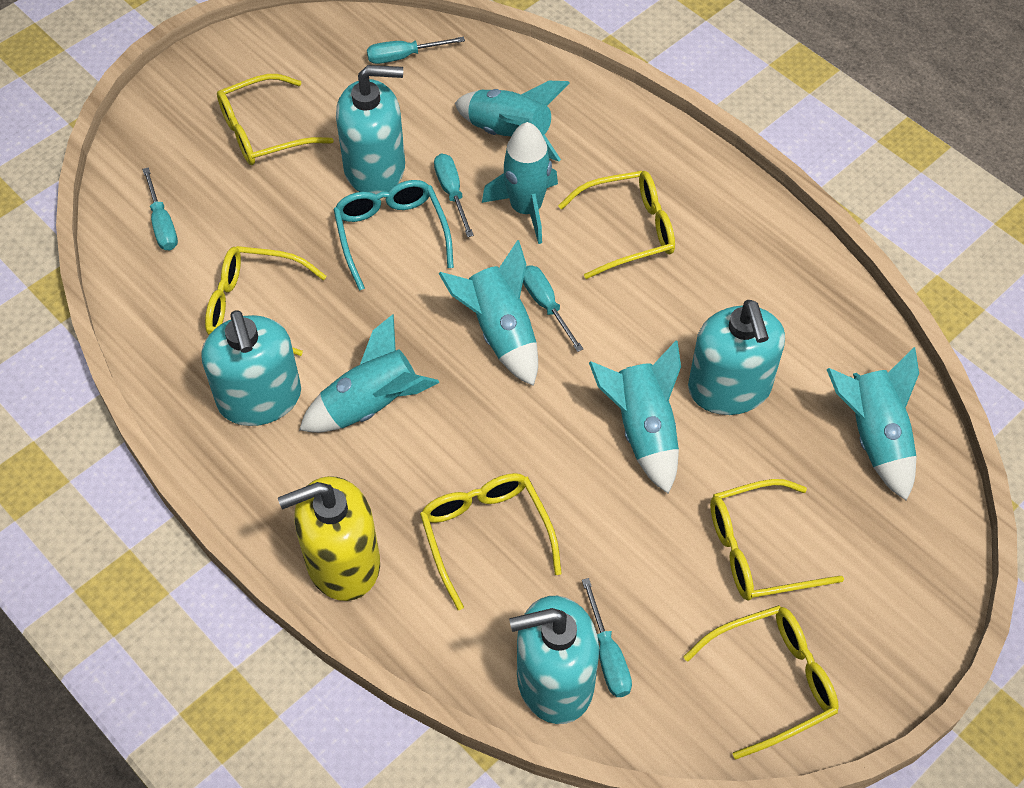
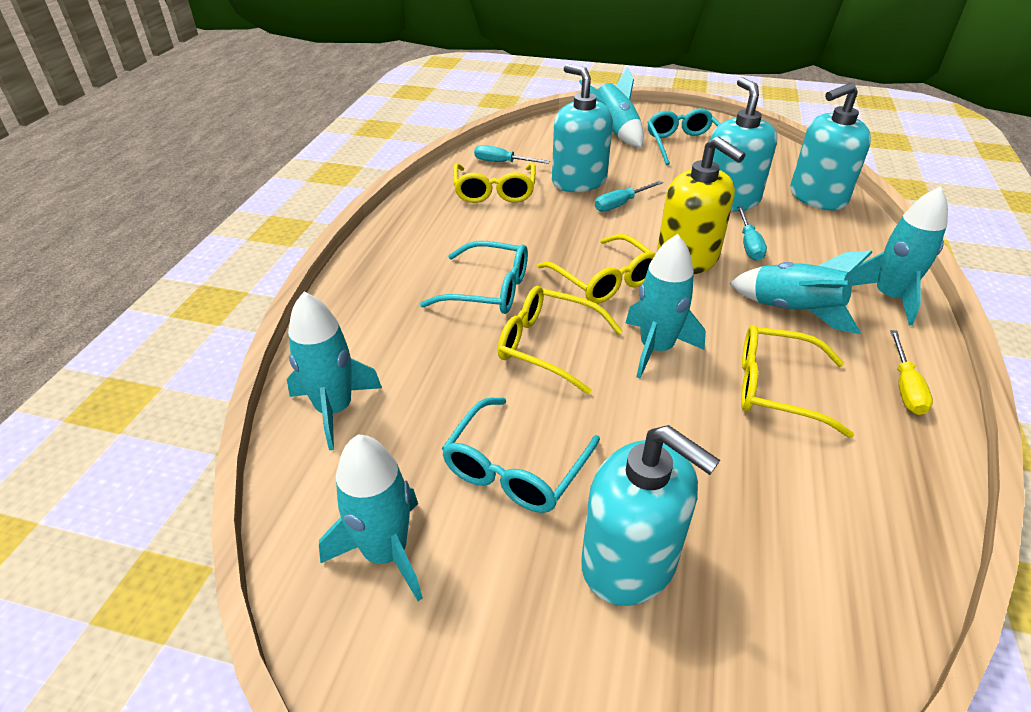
turquoise glasses: 1 -> 3
turquoise screwdriver: 5 -> 3
yellow glasses: 6 -> 4
yellow screwdriver: 0 -> 1

